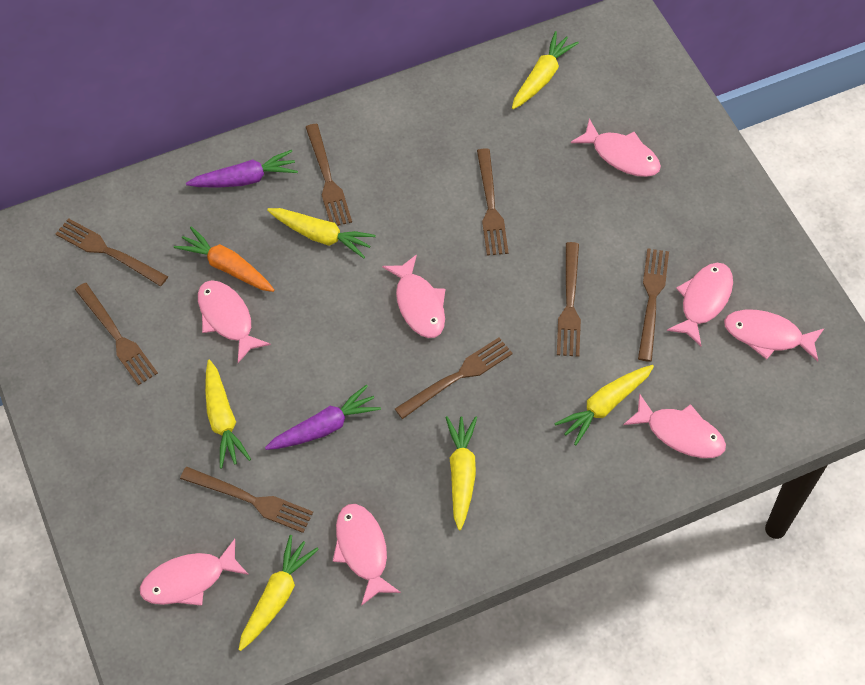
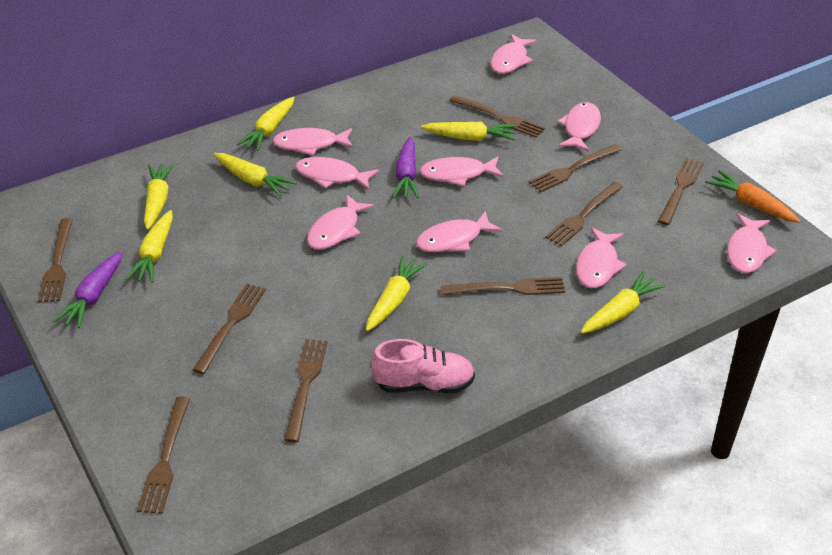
brown fork: 8 -> 9
pink fish: 8 -> 9
pink shoe: 0 -> 1
yellow carrot: 6 -> 7

